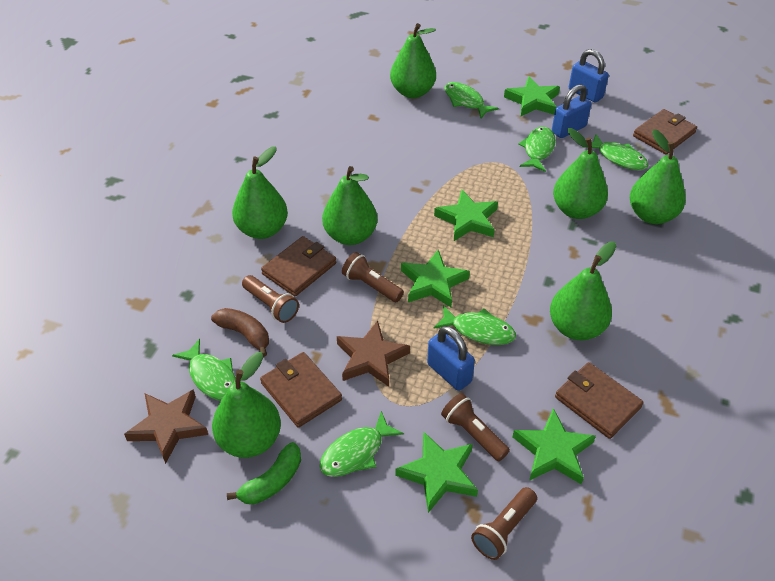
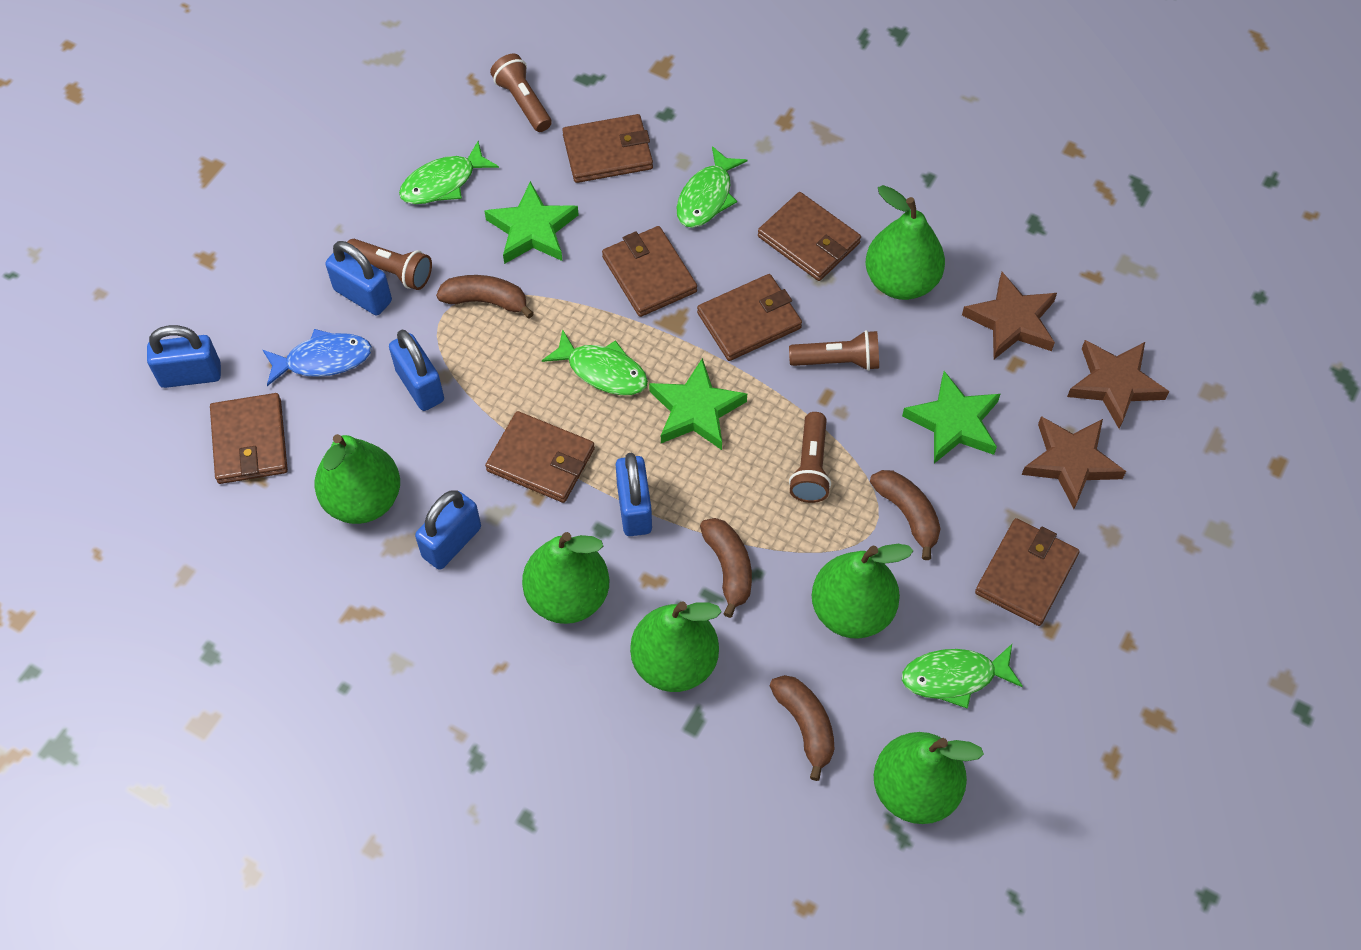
blue fish: 0 -> 1
blue padlock: 3 -> 5
brown banana: 1 -> 4
brown star: 2 -> 3
brown wallet: 4 -> 7
green banana: 1 -> 0
green fish: 6 -> 4
green pear: 7 -> 6
green star: 5 -> 3

